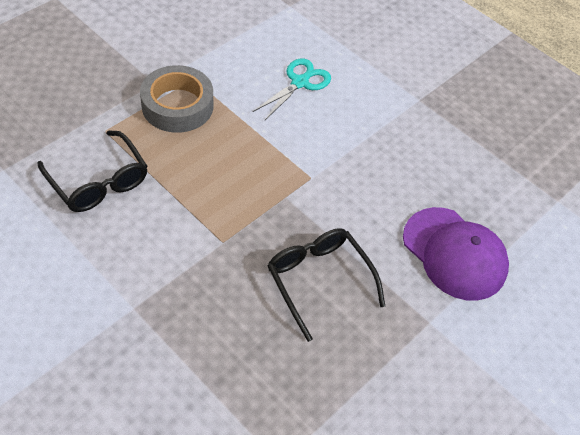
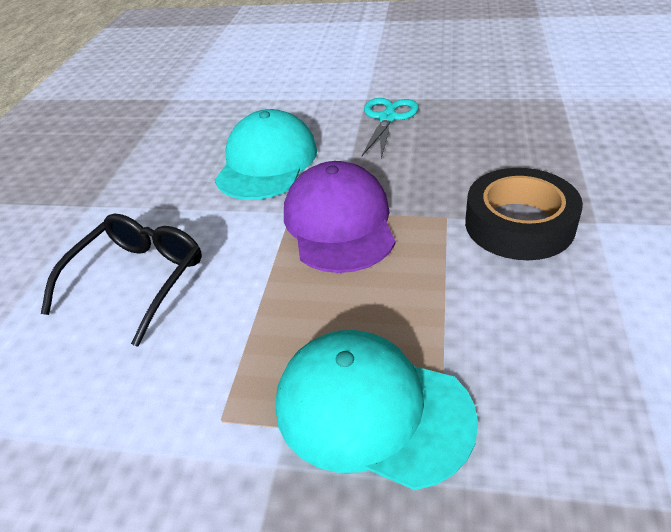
black glasses: 2 -> 1
black tape: 0 -> 1
grey tape: 1 -> 0
turquoise cap: 0 -> 2

